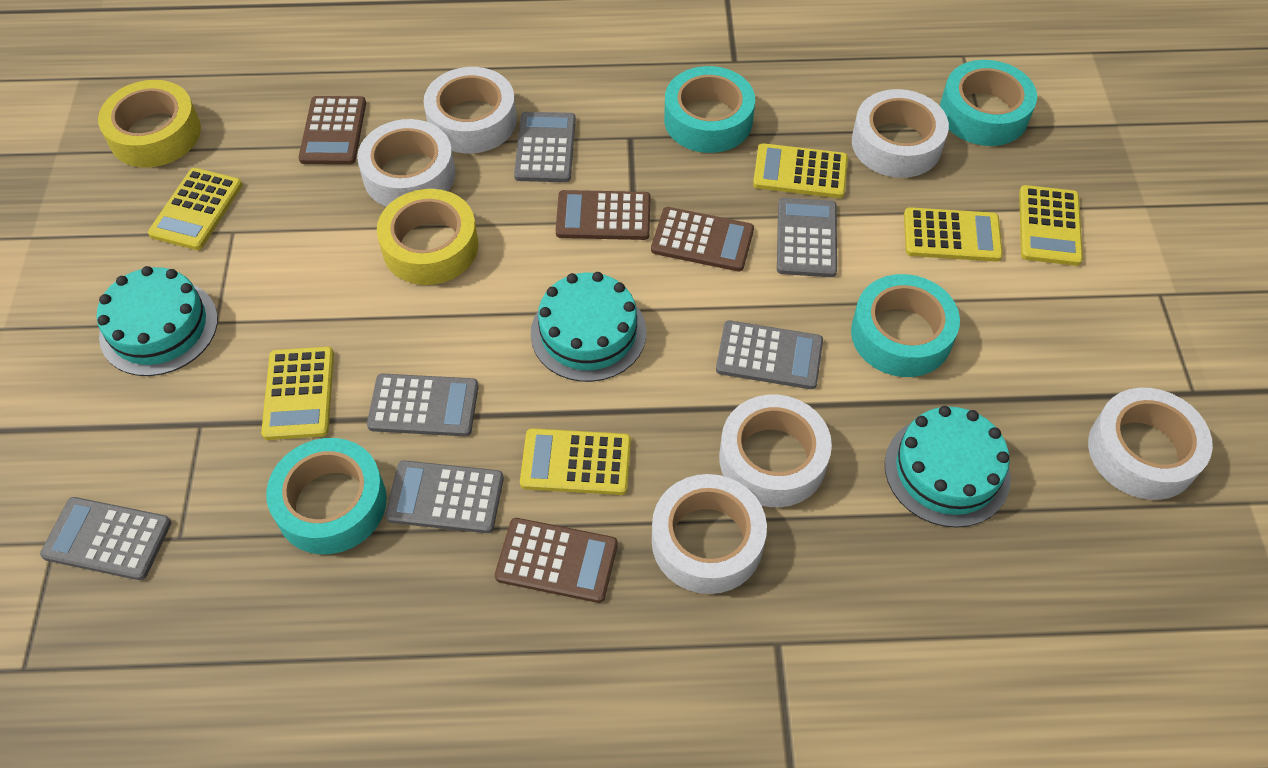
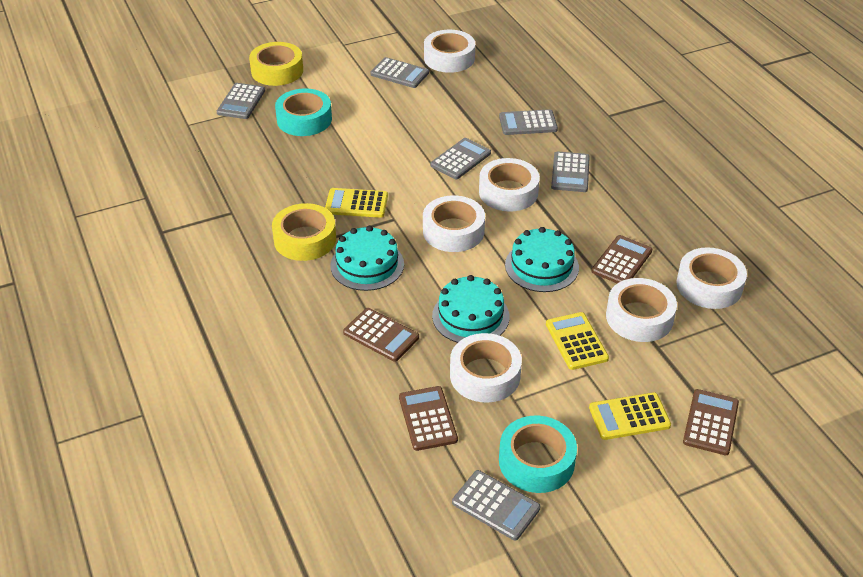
turquoise tape: 4 -> 2
yellow calculator: 6 -> 3

